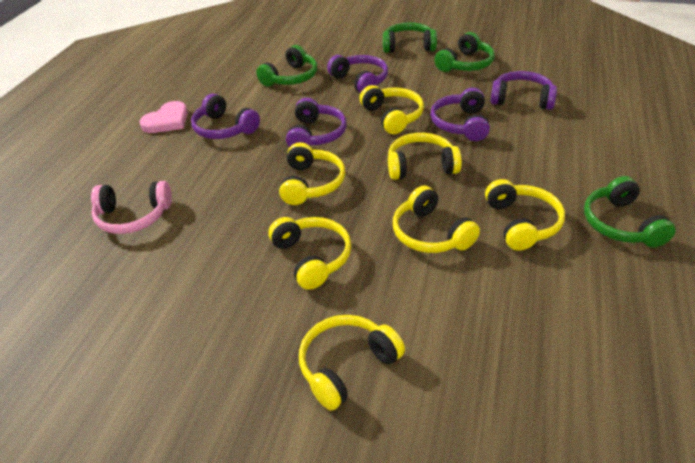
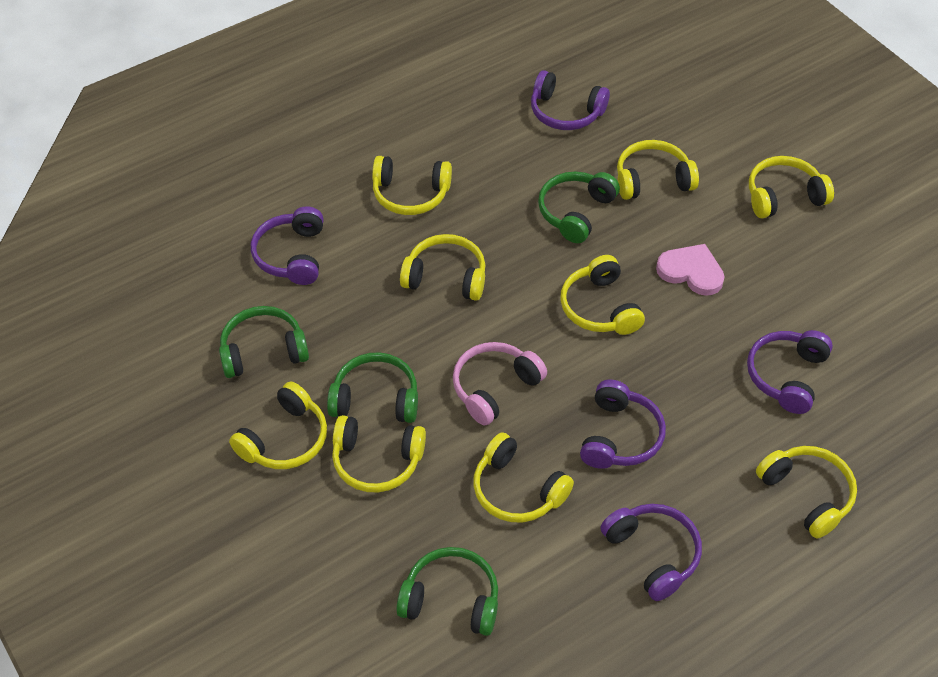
yellow headphones: 7 -> 9

